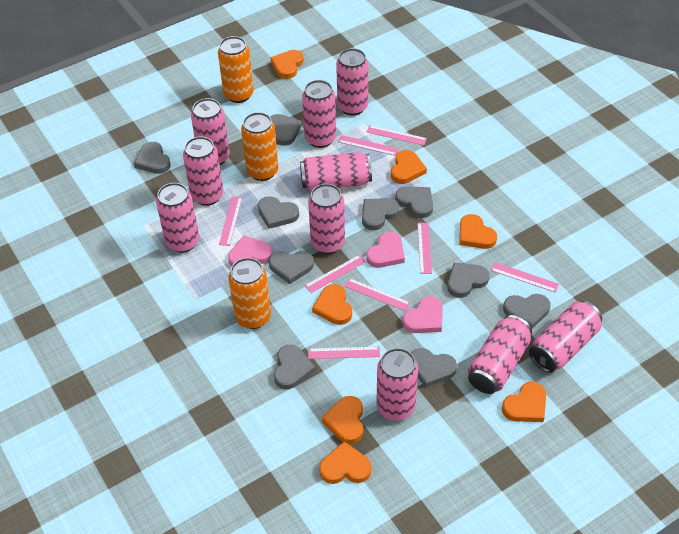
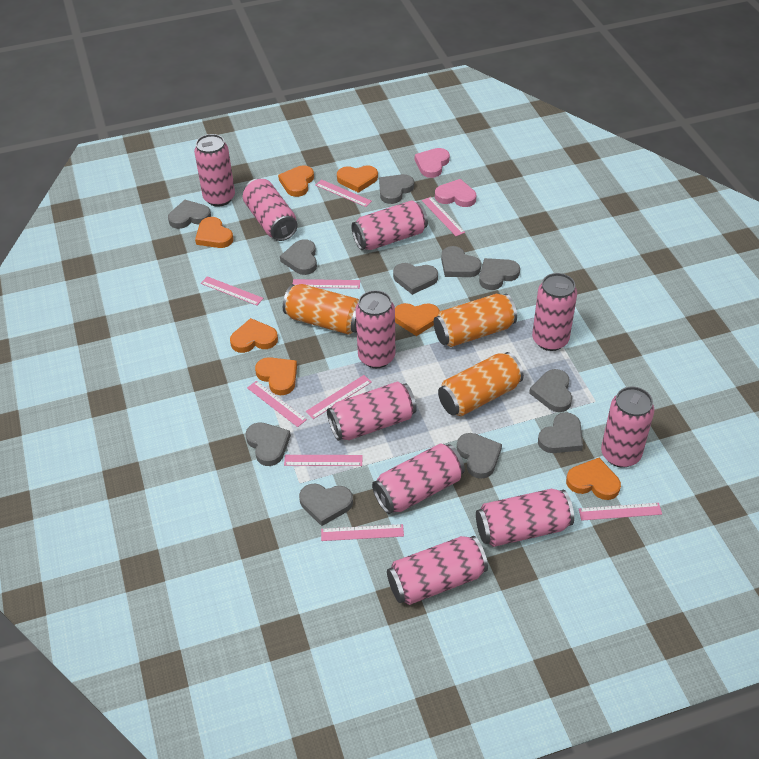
grey heart: 10 -> 11
pink heart: 3 -> 2
pink ruler: 8 -> 9

